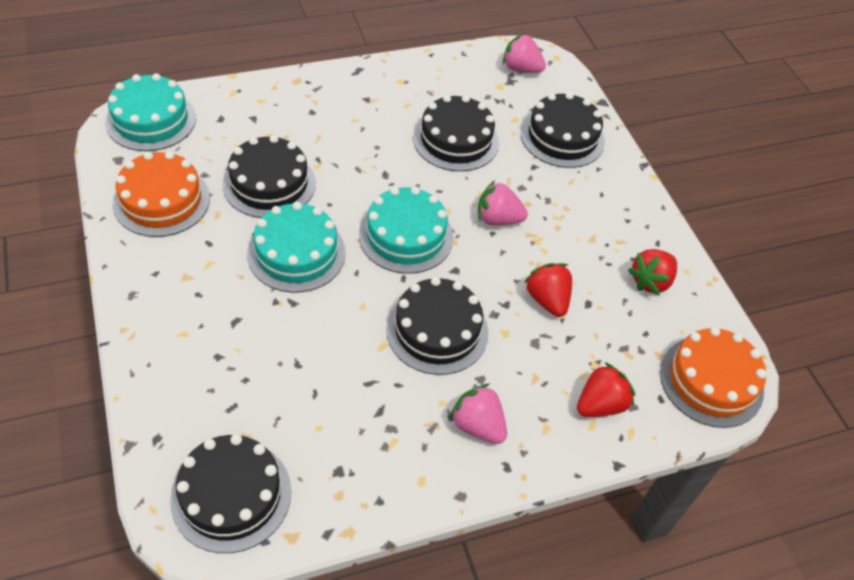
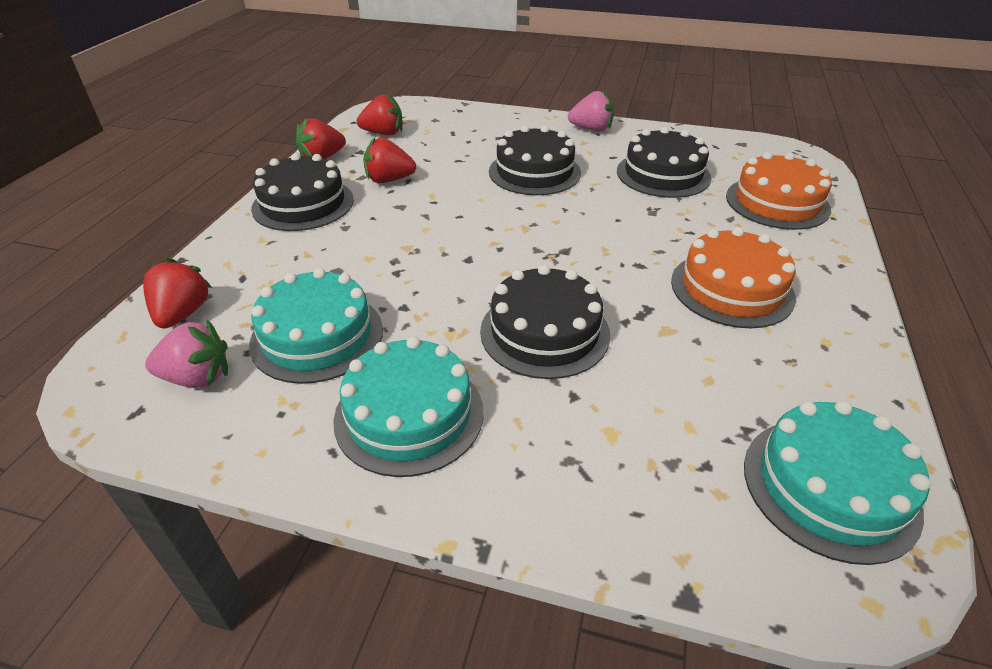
black cake: 5 -> 4
pink strawberry: 3 -> 2
red strawberry: 3 -> 4

